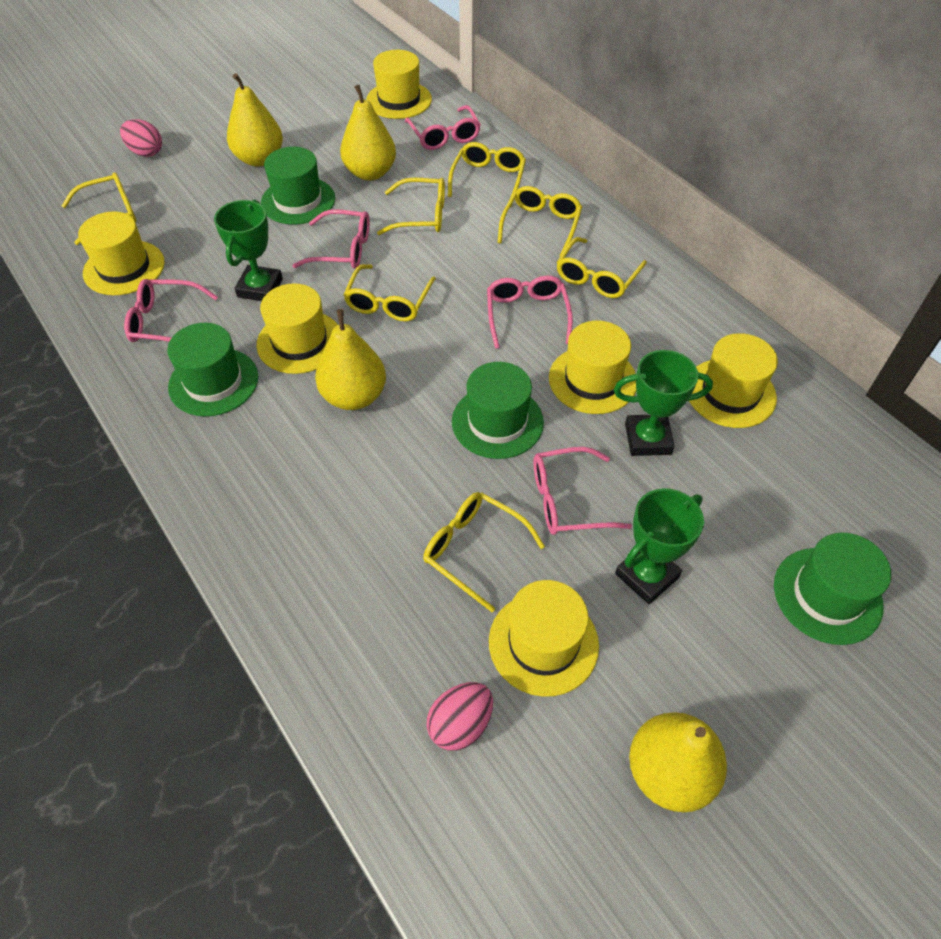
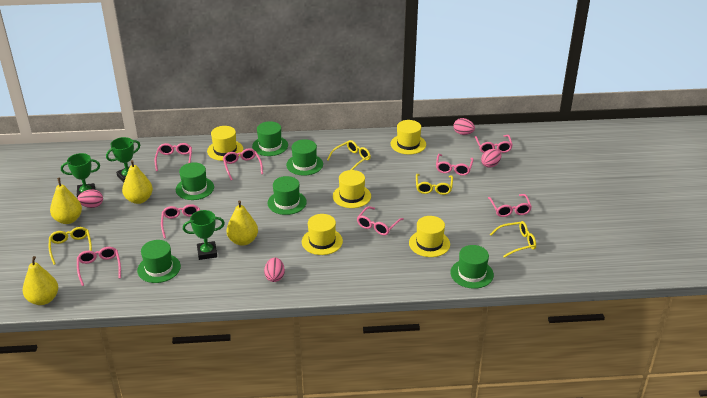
green hat: 4 -> 6
pink egg: 2 -> 4
pink glasses: 5 -> 8
yellow glasses: 7 -> 4
yellow hat: 6 -> 5

